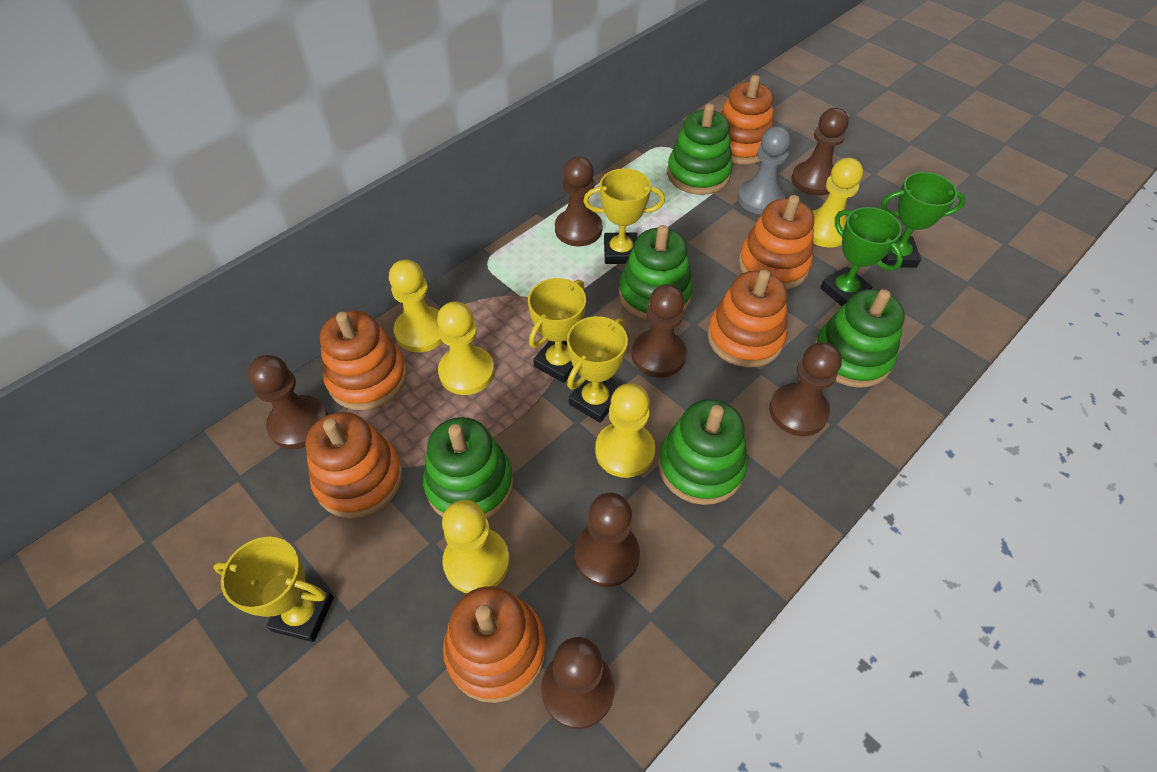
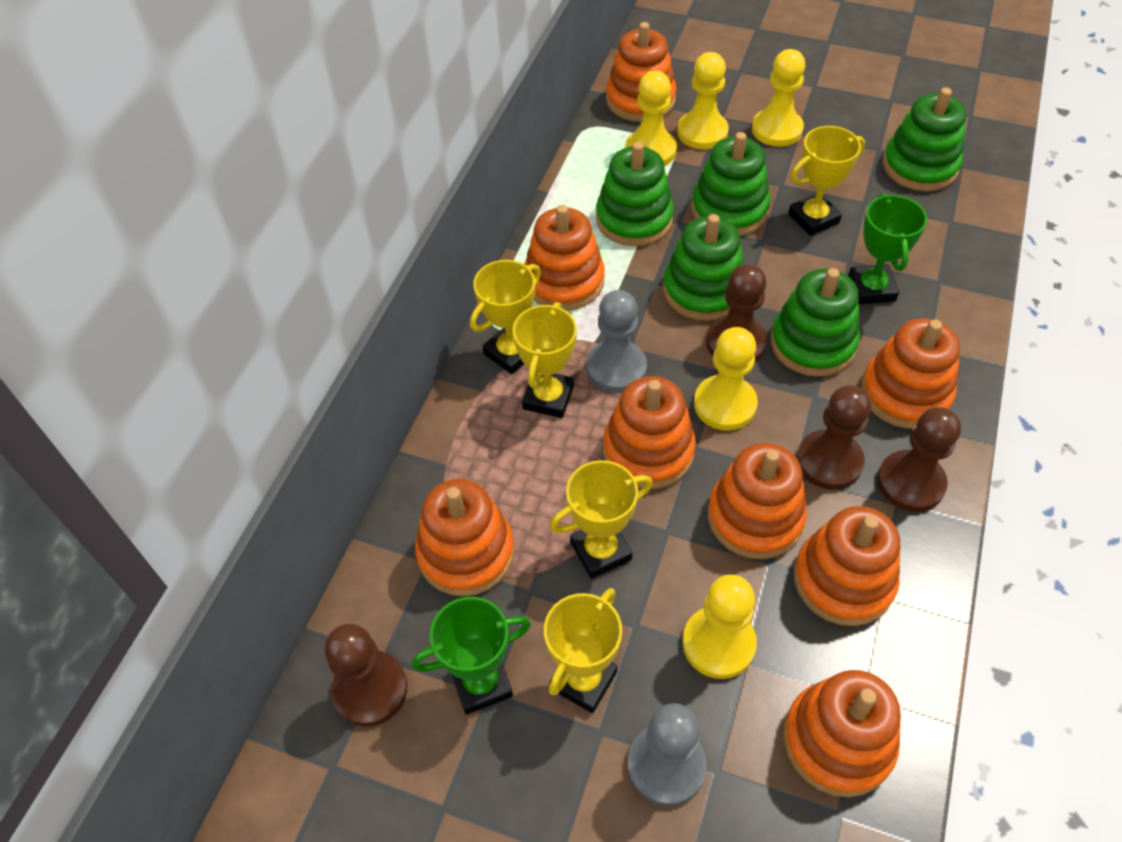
brown pawn: 7 -> 4
grey pawn: 1 -> 2
orange stacking toy: 6 -> 8
yellow trophy: 4 -> 5

